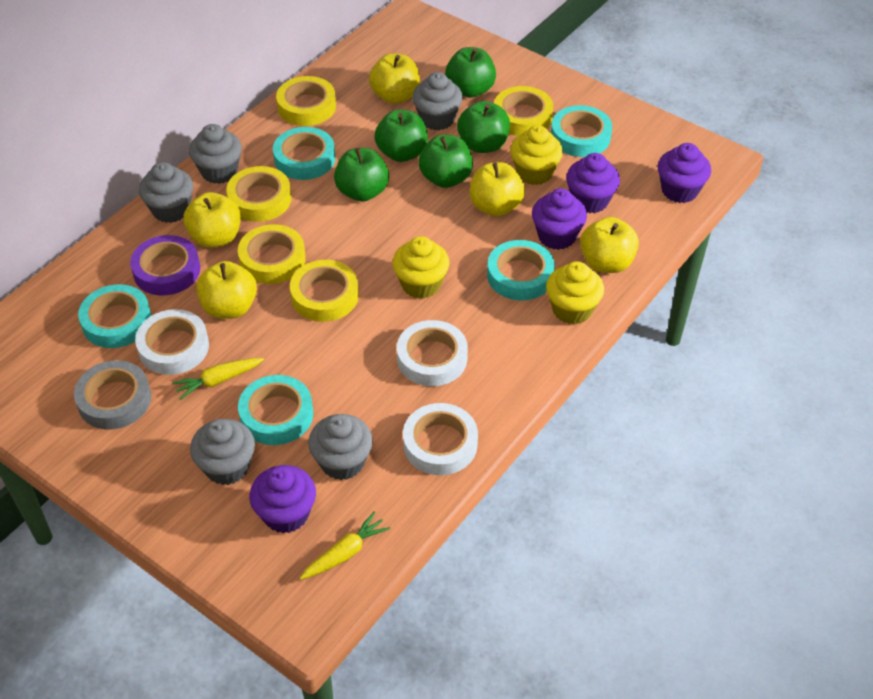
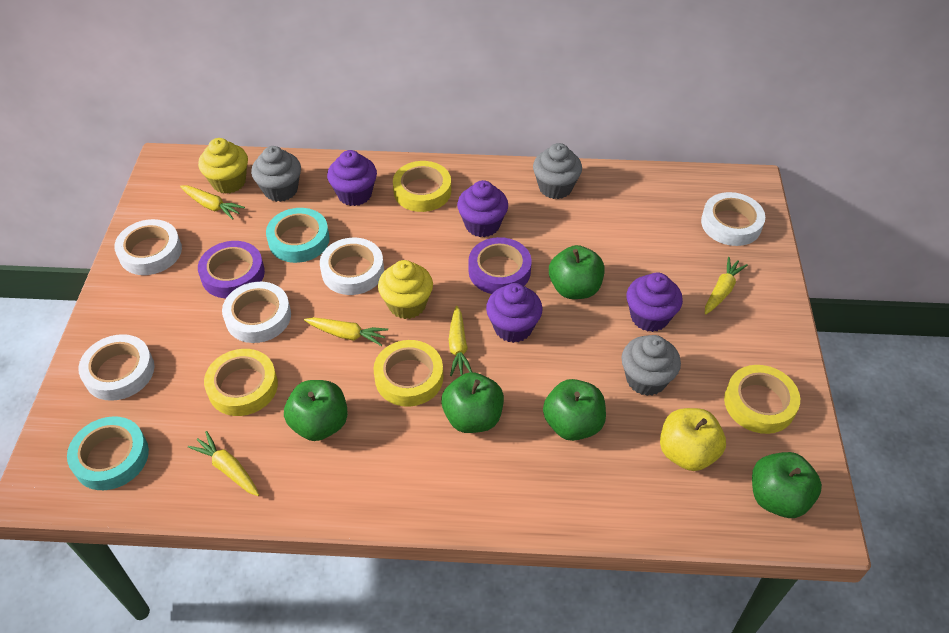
grey cupcake: 5 -> 3
grey tape: 1 -> 0
purple tape: 1 -> 2
turquoise tape: 5 -> 2
white tape: 3 -> 5
yellow apple: 5 -> 1
yellow carrot: 2 -> 5
yellow cupcake: 3 -> 2
yellow tape: 5 -> 4

